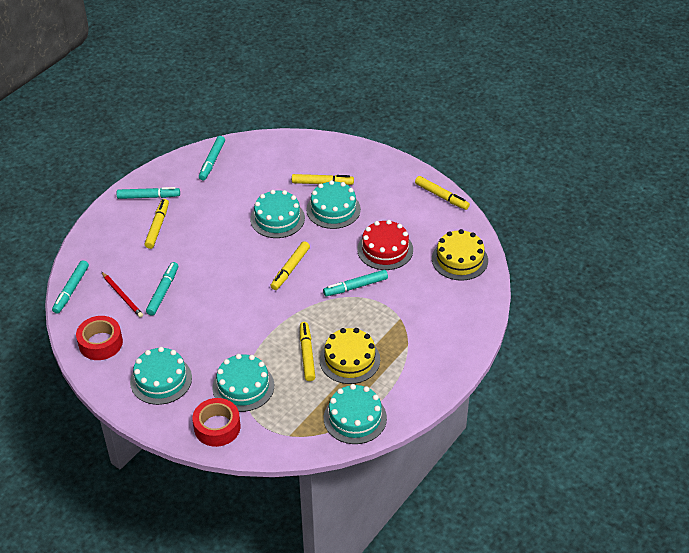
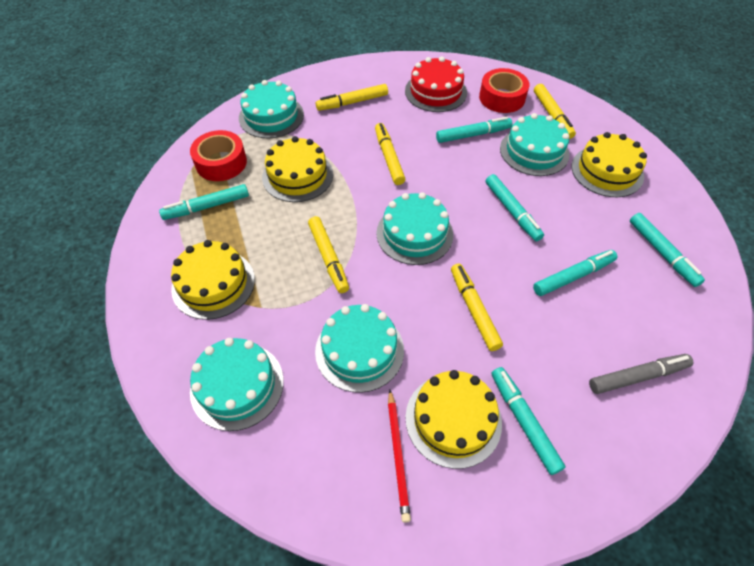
grey marker: 0 -> 1
turquoise marker: 5 -> 6
yellow cake: 2 -> 4

